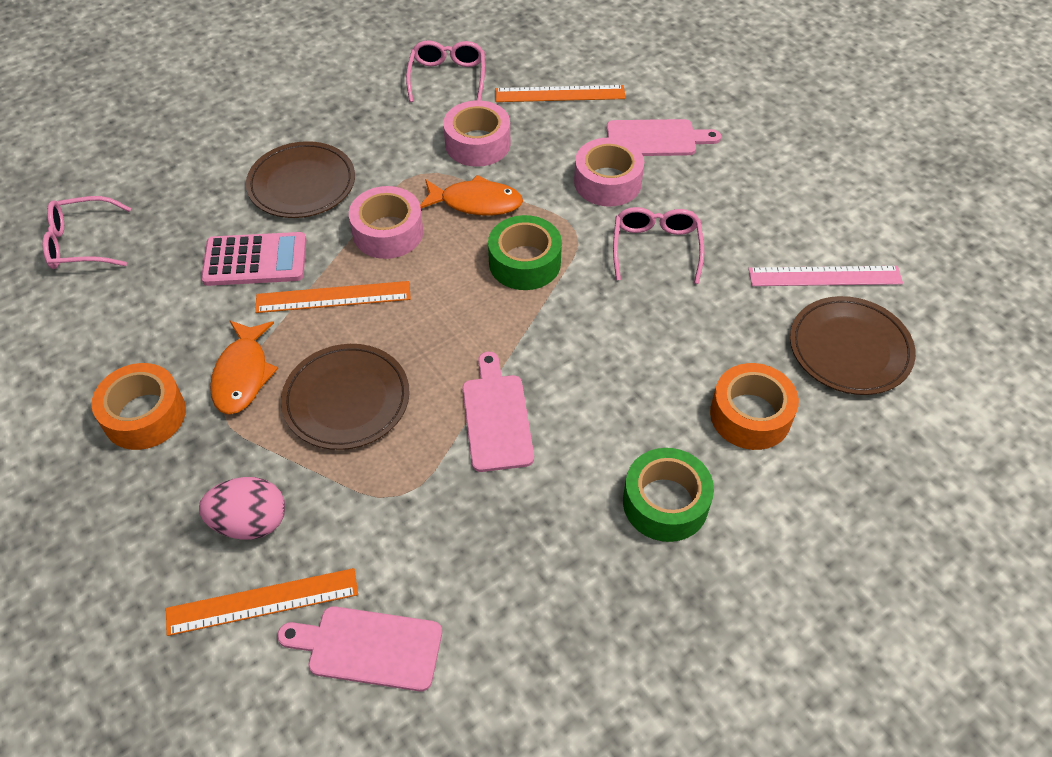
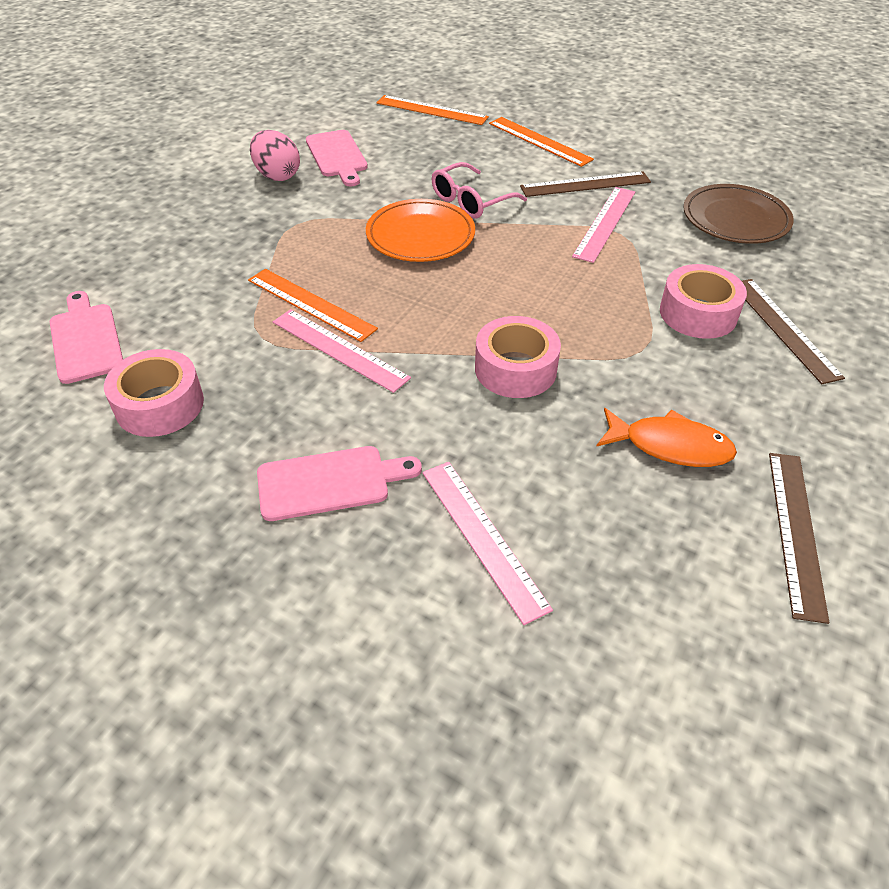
brown plate: 3 -> 1
brown ruler: 0 -> 3
green tape: 2 -> 0
orange fish: 2 -> 1
orange plate: 0 -> 1
orange tape: 2 -> 0
pink calculator: 1 -> 0
pink glasses: 3 -> 1
pink ruler: 1 -> 3

